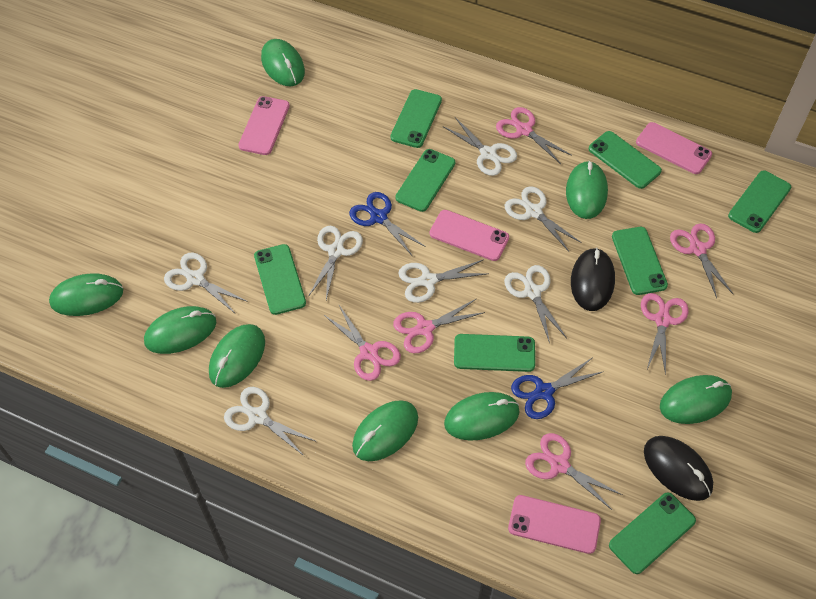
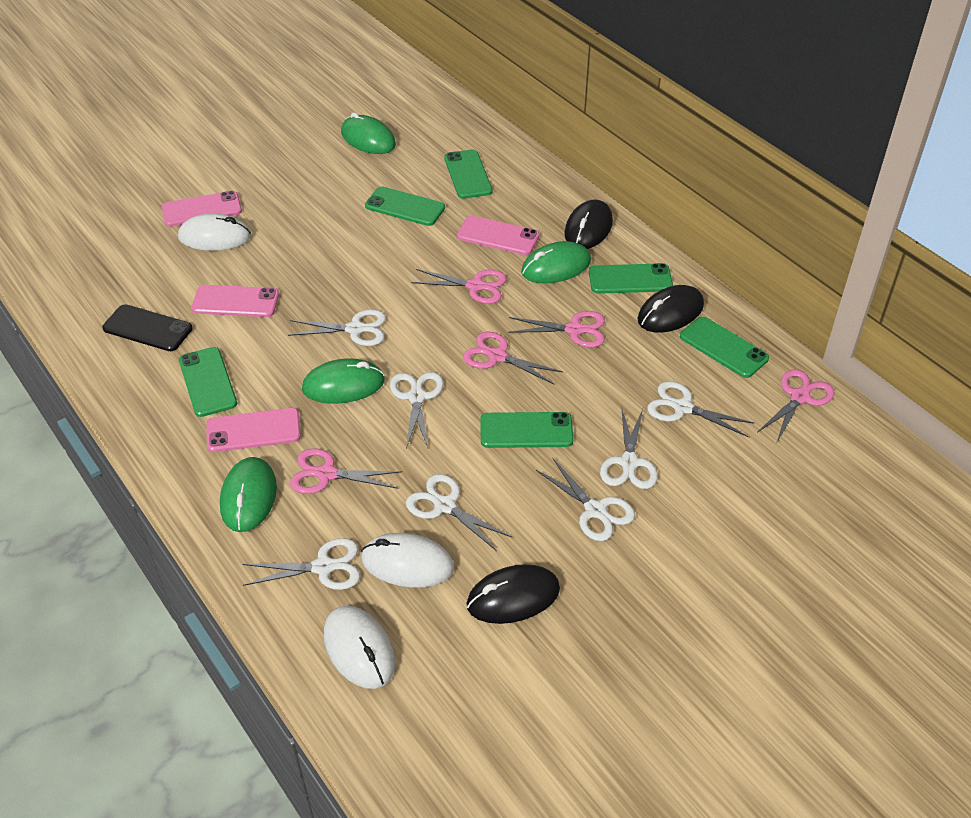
black mouse: 2 -> 3
black phone: 0 -> 1
blue scissors: 2 -> 0
green mouse: 8 -> 4
green phone: 8 -> 6
pink scissors: 6 -> 5
white mouse: 0 -> 3

